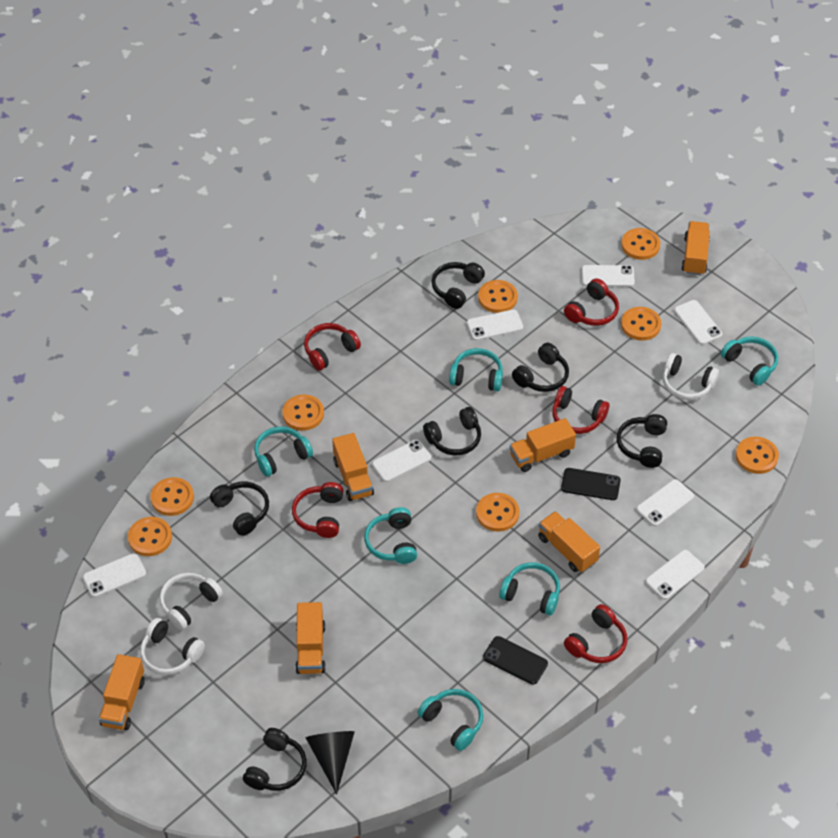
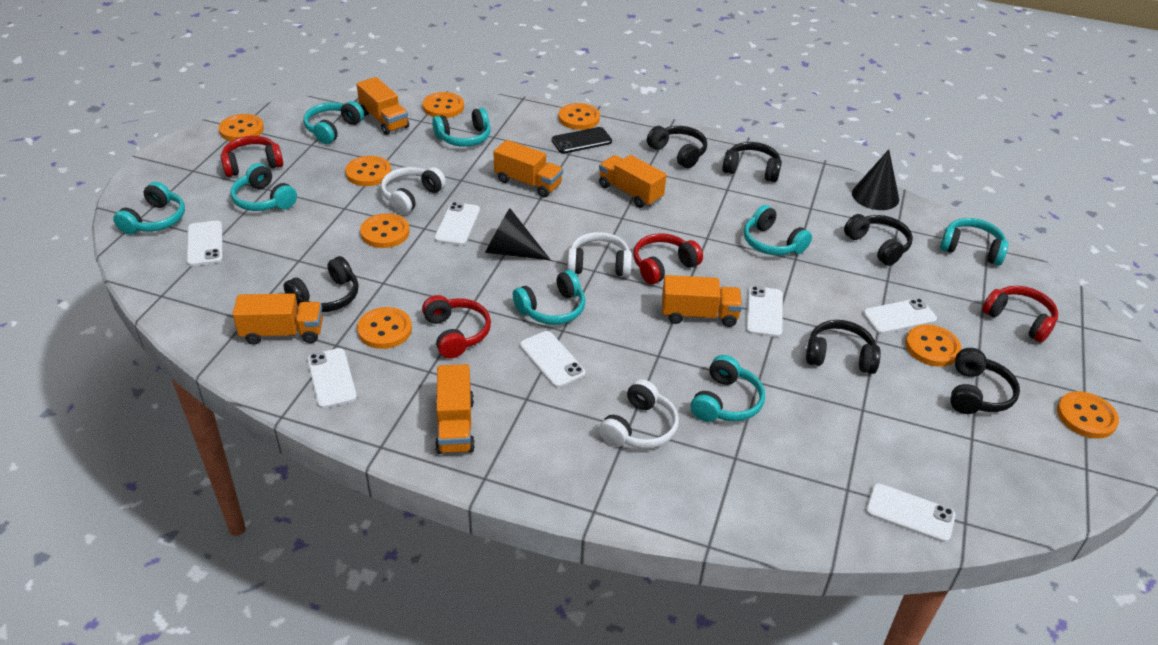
black cone: 1 -> 2
black phone: 2 -> 1
red headphones: 5 -> 4
turquoise headphones: 6 -> 8

